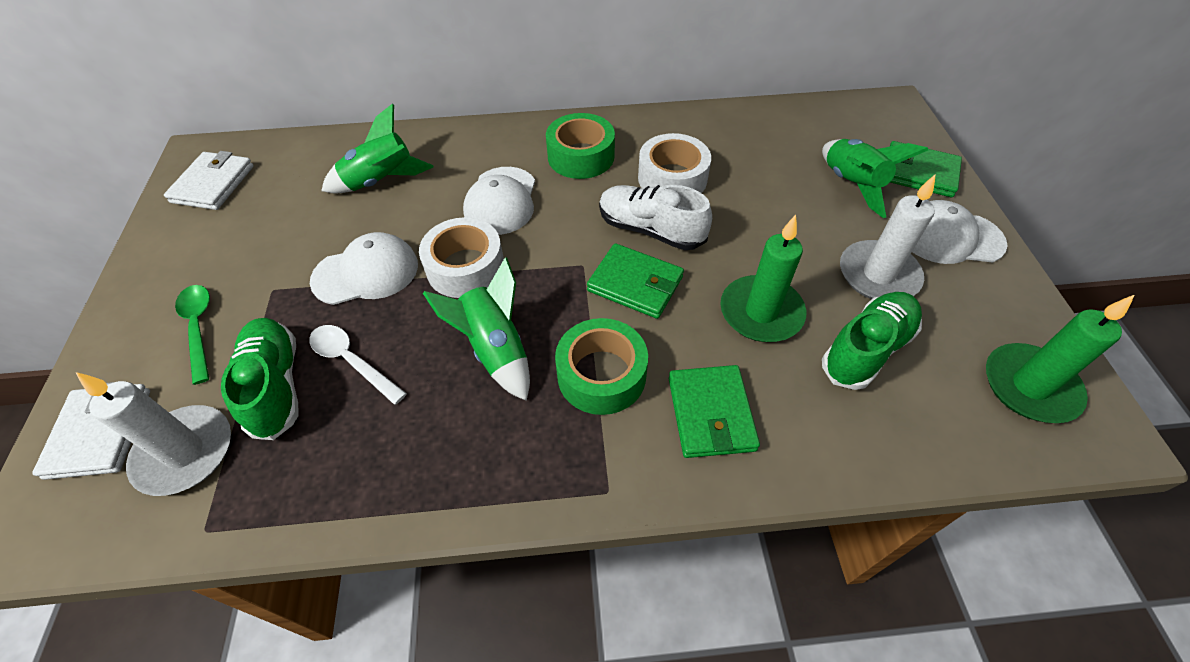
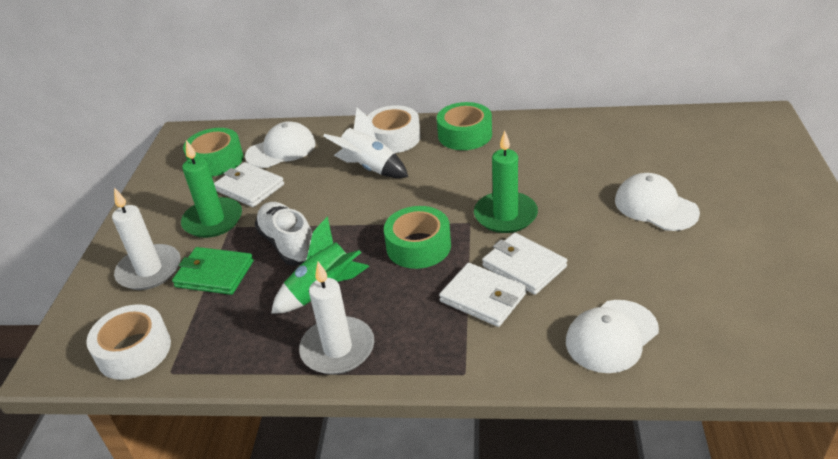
green rocket: 3 -> 1
green shoe: 2 -> 0
green spoon: 1 -> 0
green tape: 2 -> 3
green wallet: 3 -> 1
white rocket: 0 -> 1
white spoon: 1 -> 0
white wallet: 2 -> 3

